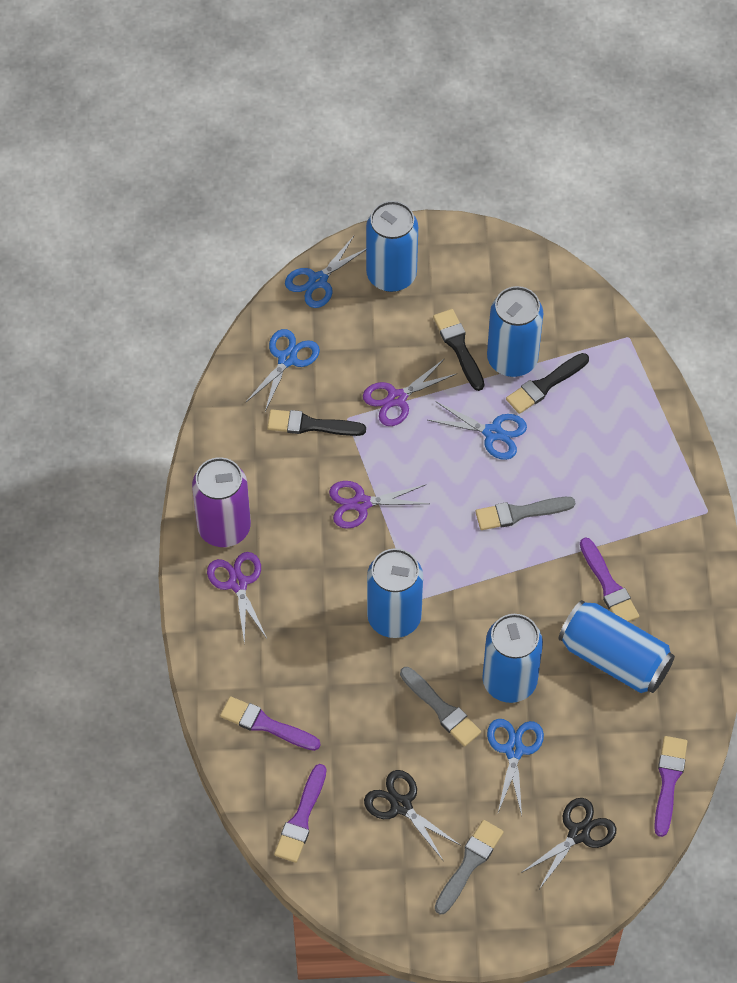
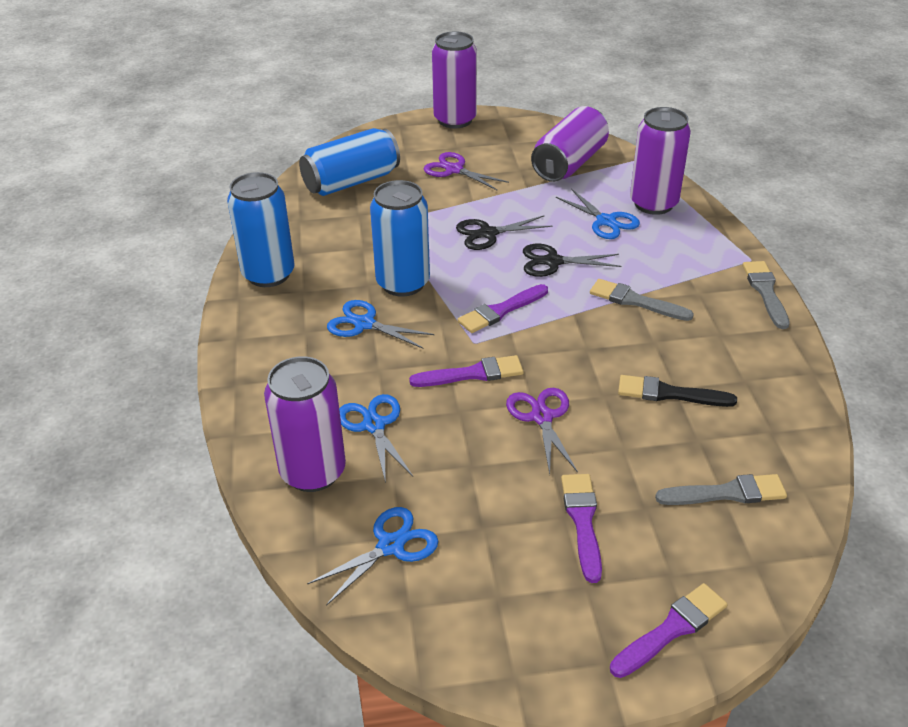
black brush: 3 -> 1
blue can: 5 -> 3
purple can: 1 -> 4
purple scissors: 3 -> 2

